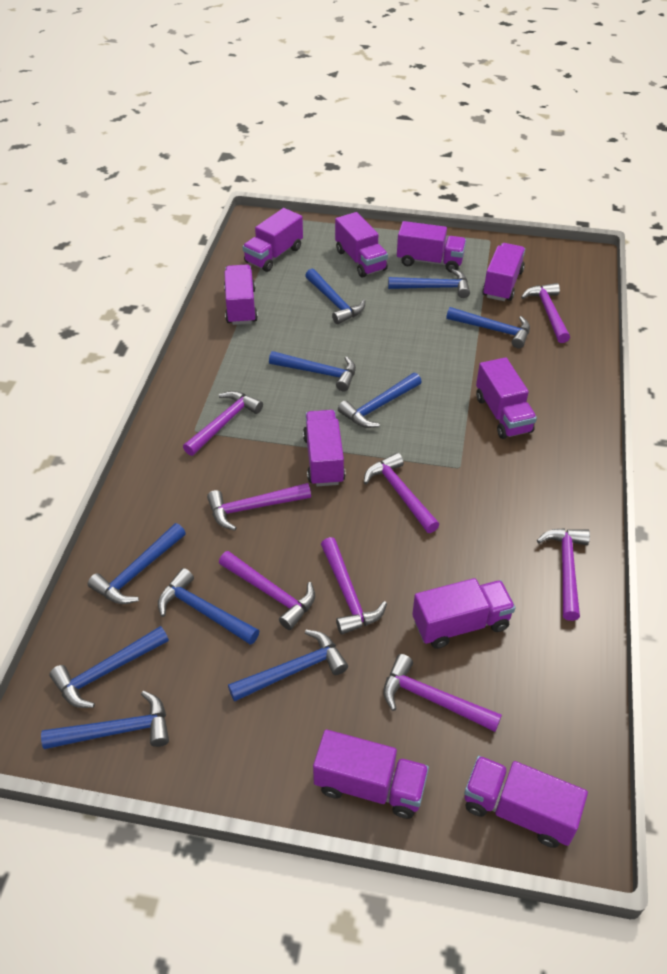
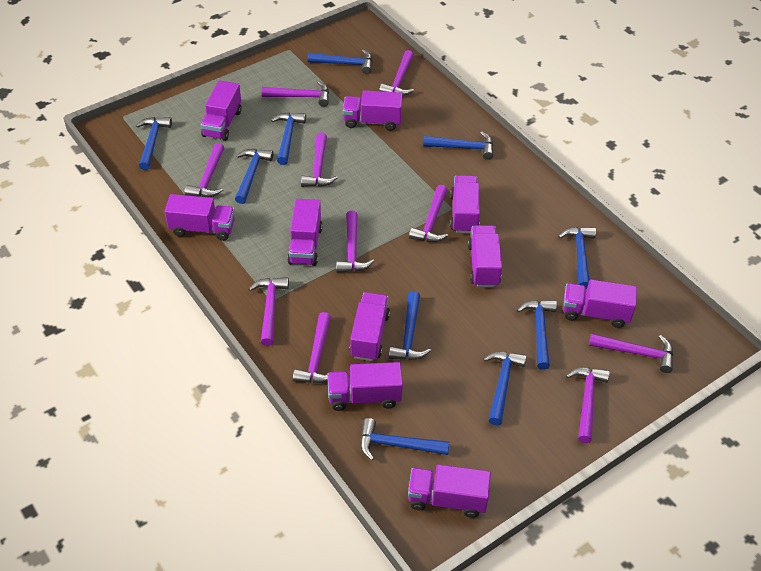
purple hammer: 8 -> 10

